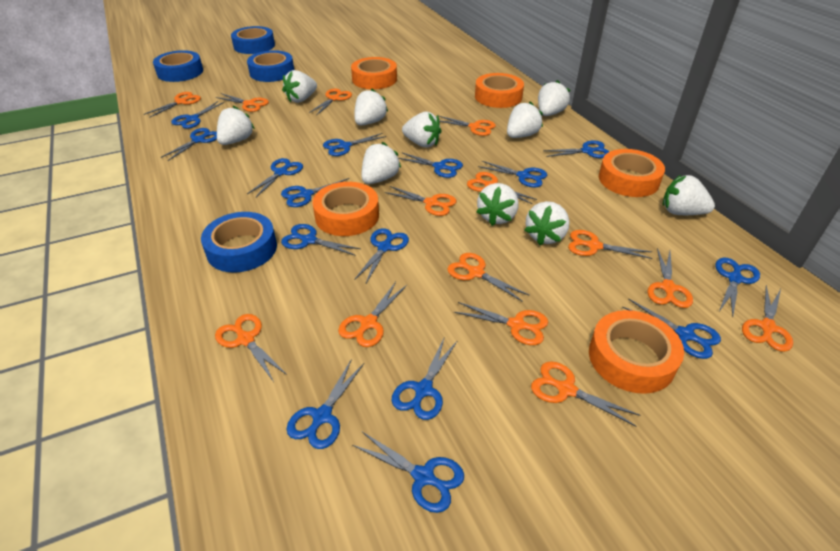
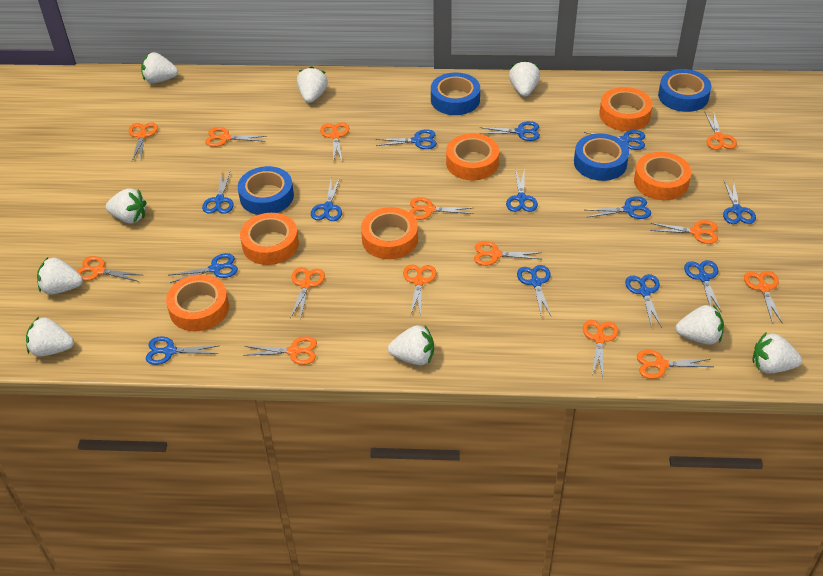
blue scissors: 15 -> 13
orange tape: 5 -> 6
white strawberry: 10 -> 9

